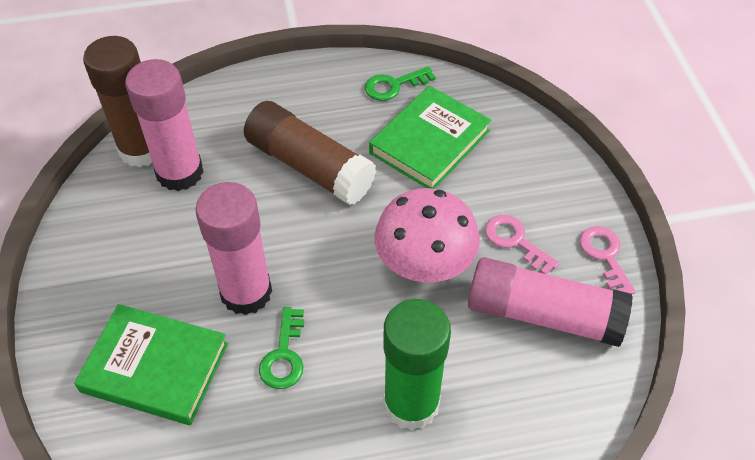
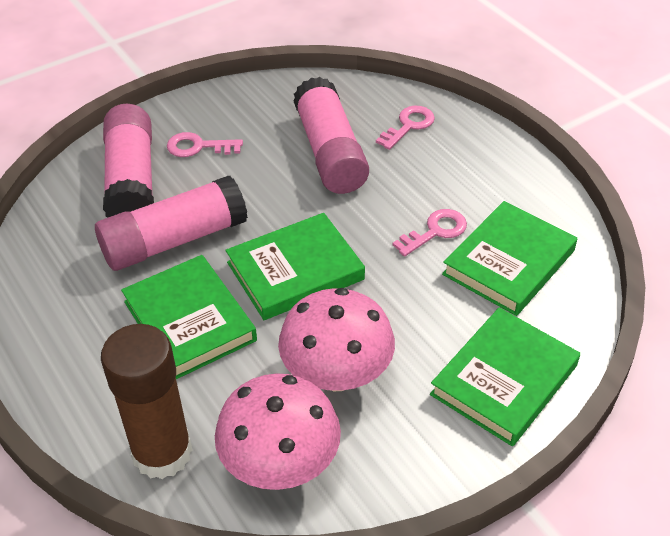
brown glue stick: 2 -> 1
green book: 2 -> 4
green glue stick: 1 -> 0
green key: 2 -> 0
pink key: 2 -> 3
pink mushroom: 1 -> 2

